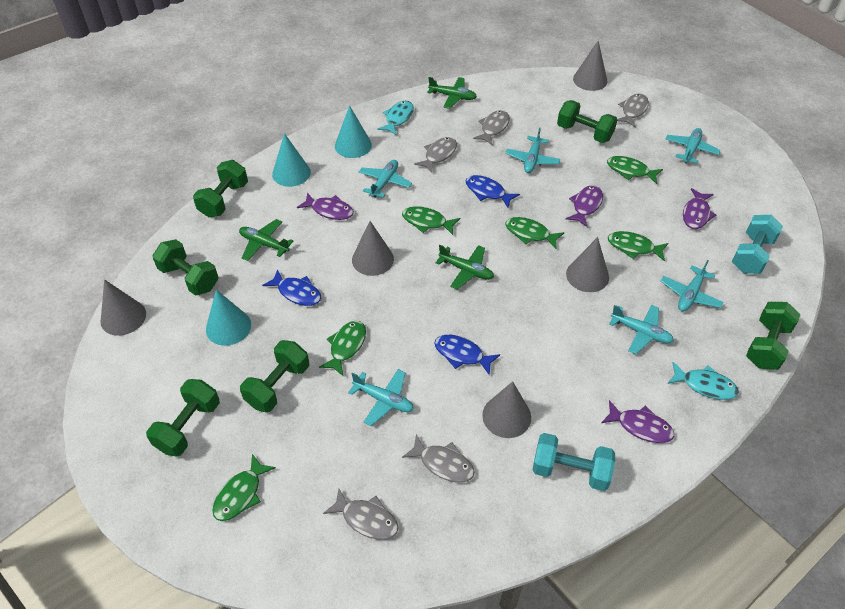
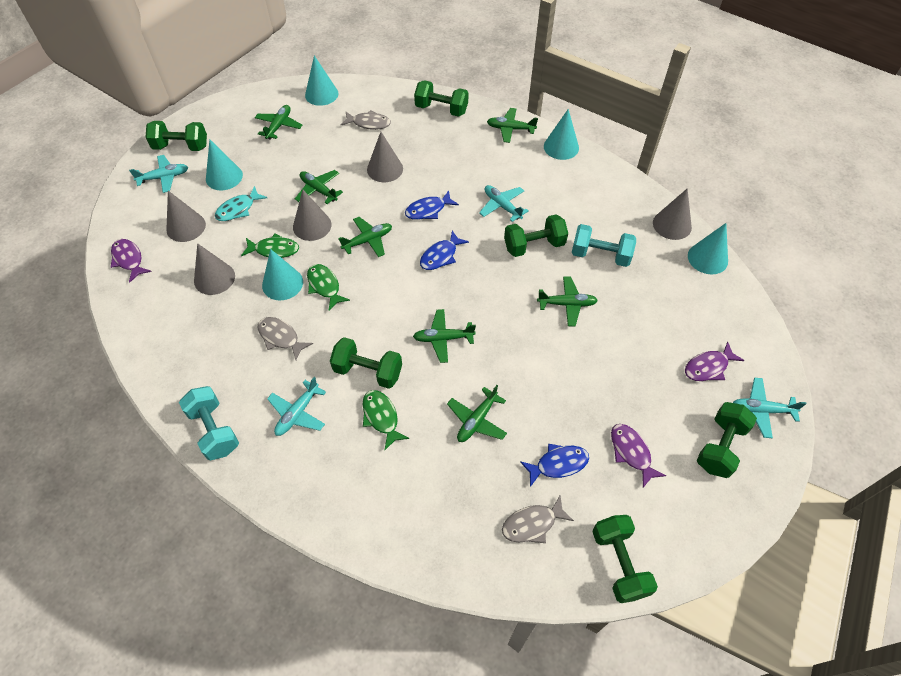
green fish: 6 -> 3
green plane: 3 -> 7
grey fish: 5 -> 3
purple fish: 4 -> 3
turquoise cone: 3 -> 5
turquoise fish: 2 -> 1
turquoise plane: 6 -> 4

